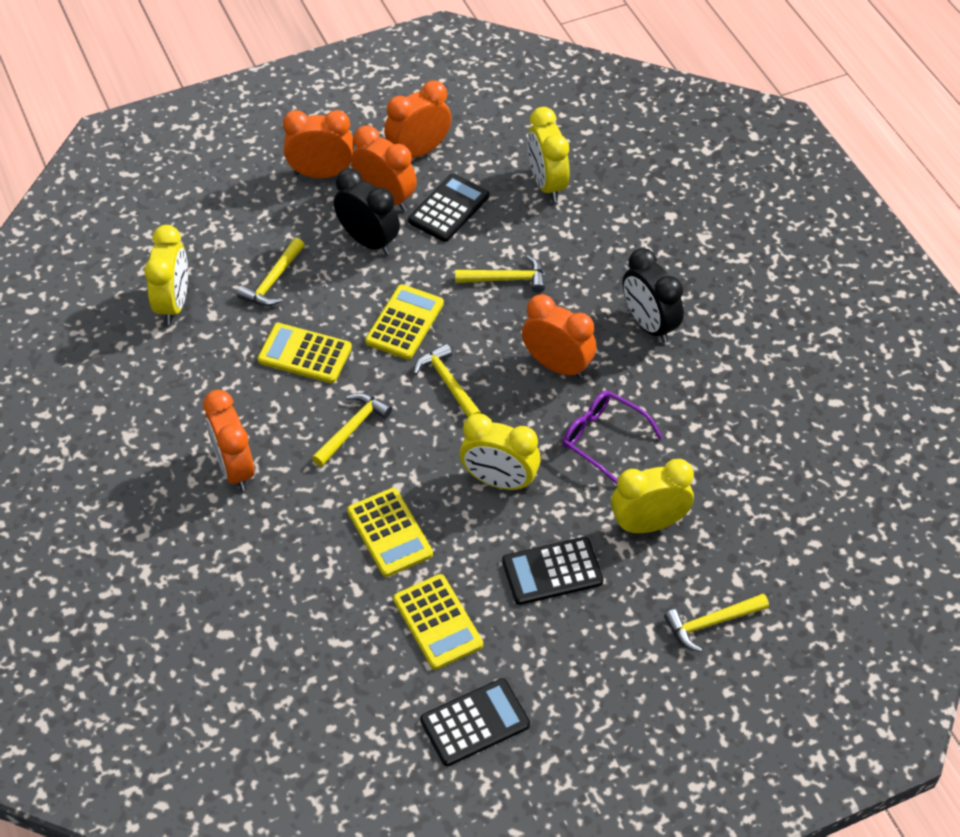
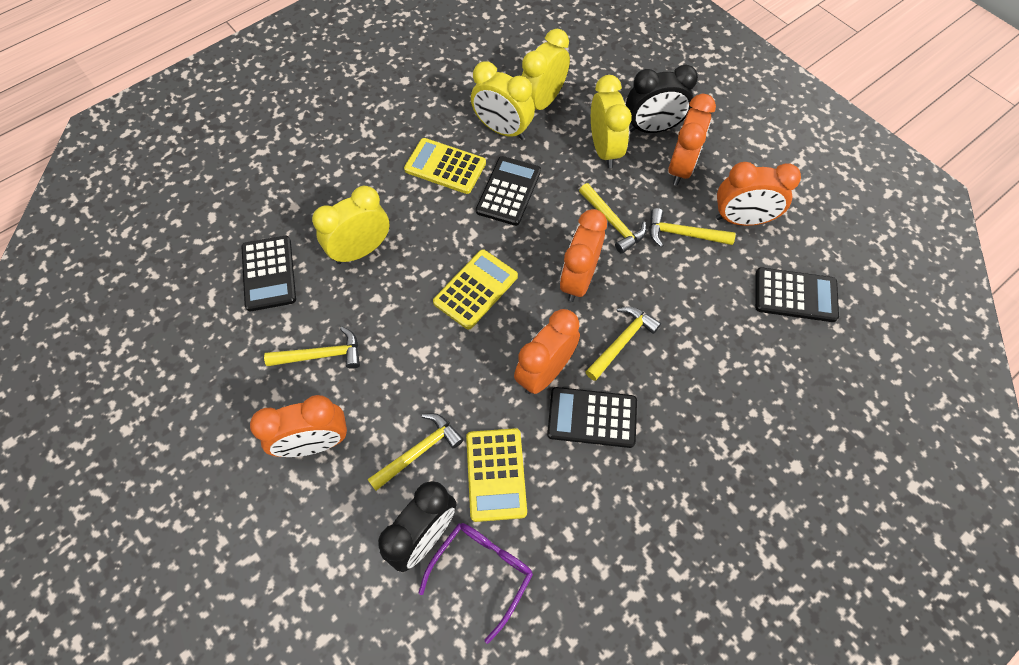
black calculator: 3 -> 4
yellow calculator: 4 -> 3

